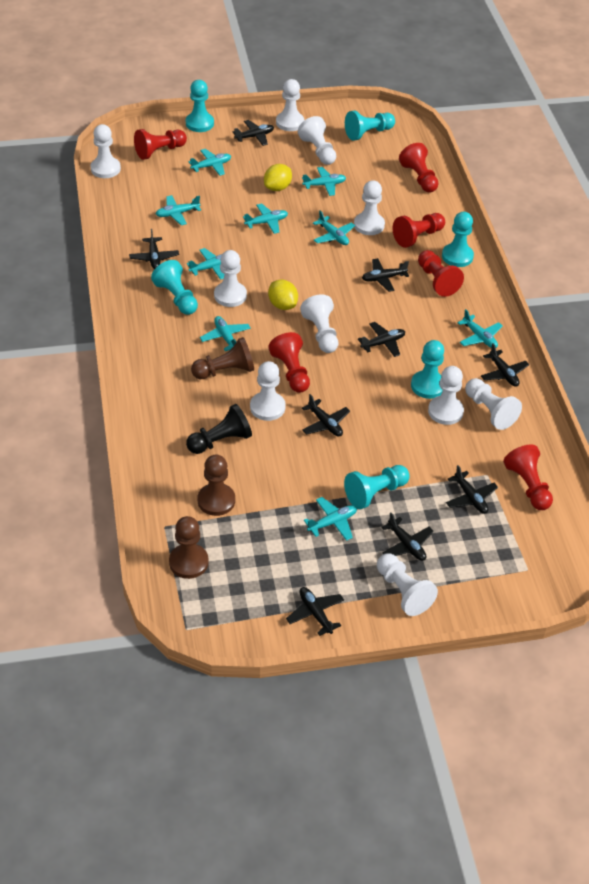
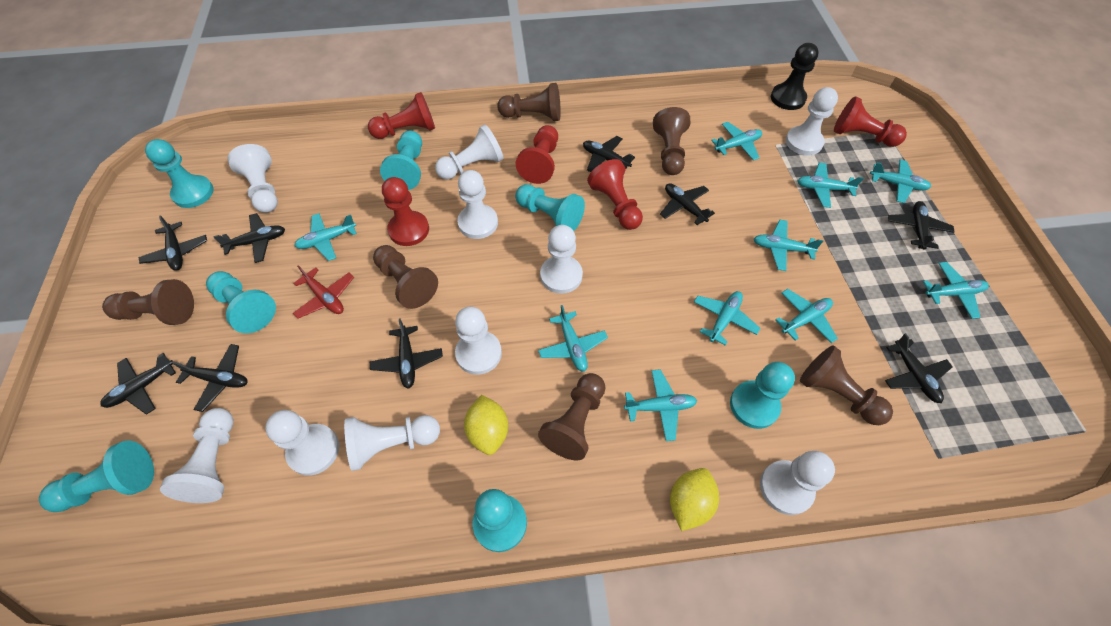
brown pawn: 3 -> 6
red pawn: 6 -> 5
red plane: 0 -> 1
turquoise pawn: 6 -> 7
turquoise plane: 9 -> 10

